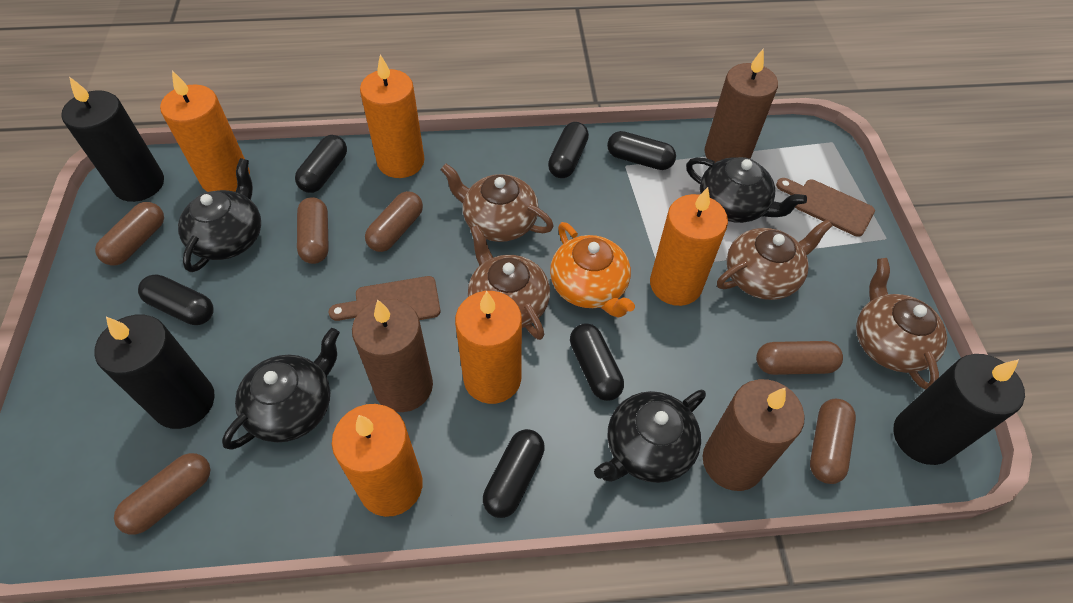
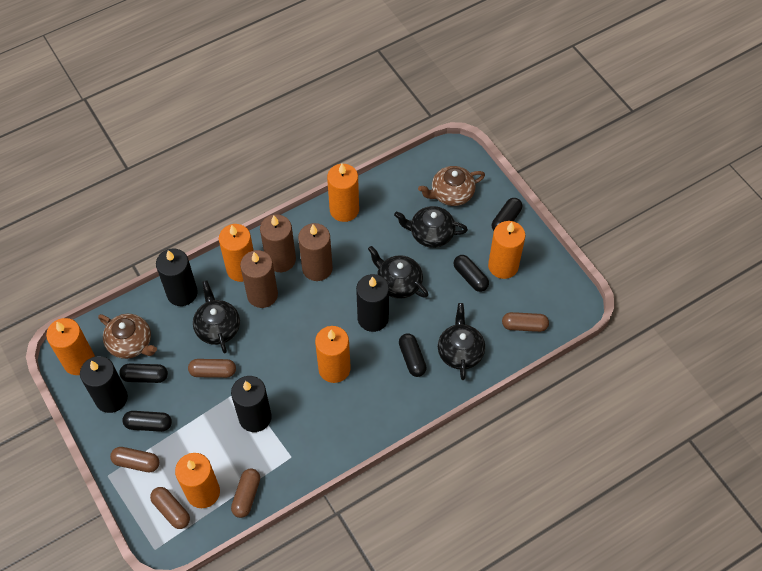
black candle: 3 -> 4
black capsule: 6 -> 5
brown capsule: 6 -> 5
brown cutting board: 2 -> 0
brown teapot: 4 -> 2
orange candle: 5 -> 6
orange teapot: 1 -> 0

